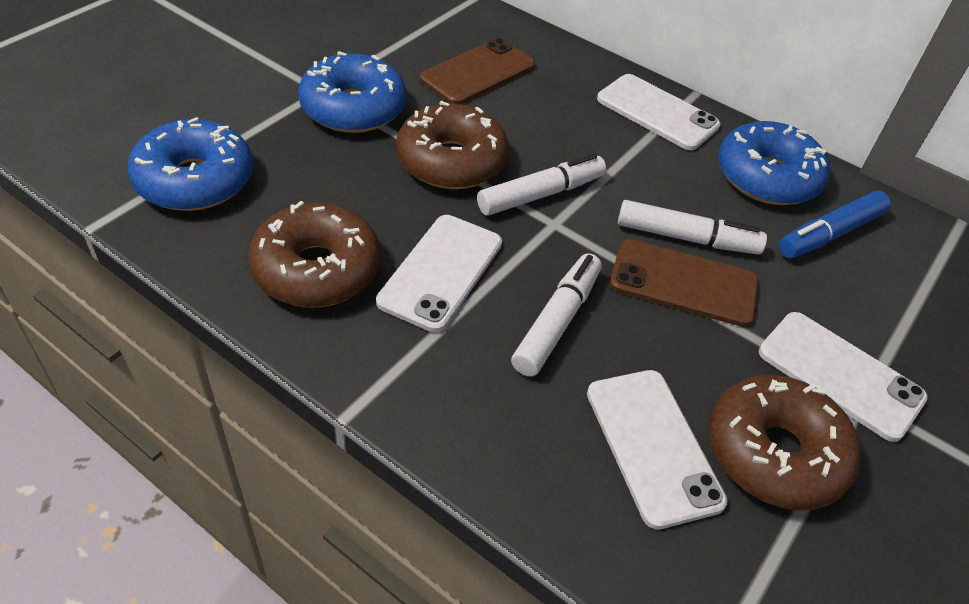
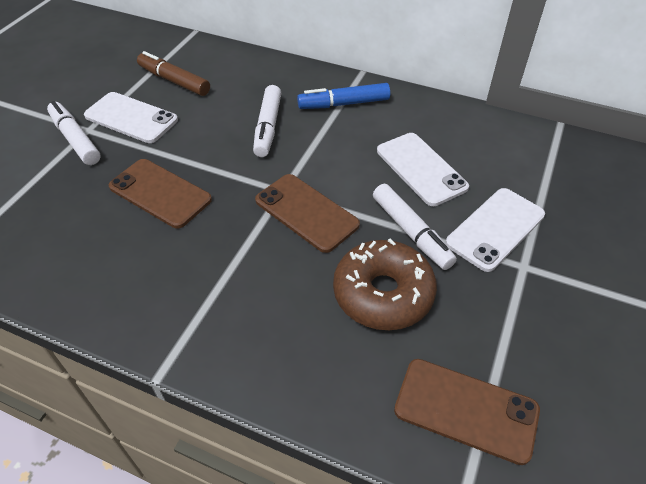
blue donut: 3 -> 0
brown donut: 3 -> 1
brown marker: 0 -> 1
brown phone: 2 -> 3
white phone: 4 -> 3

